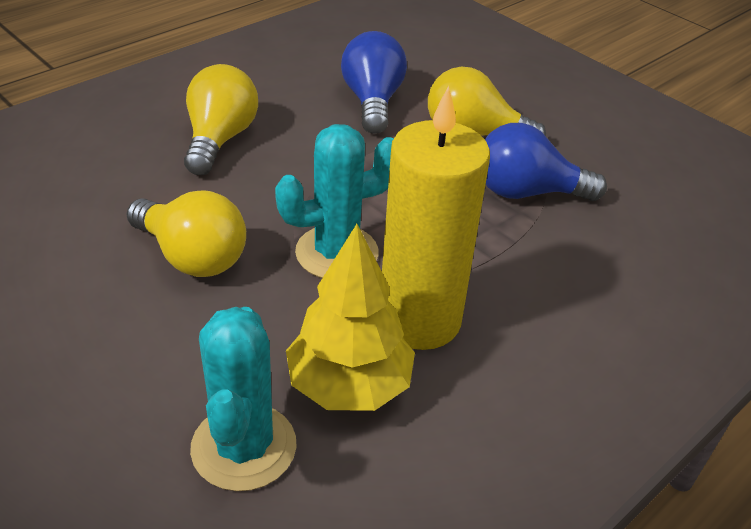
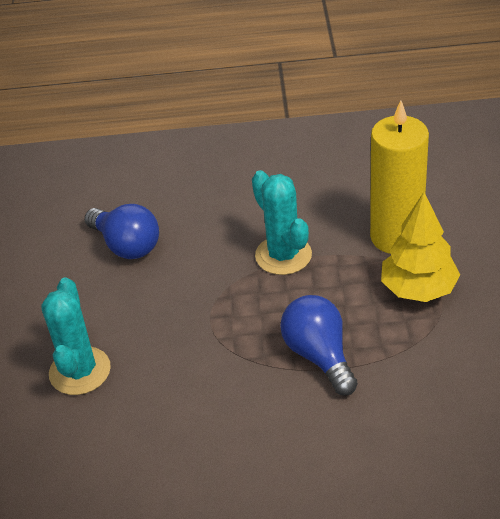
yellow light bulb: 3 -> 0

